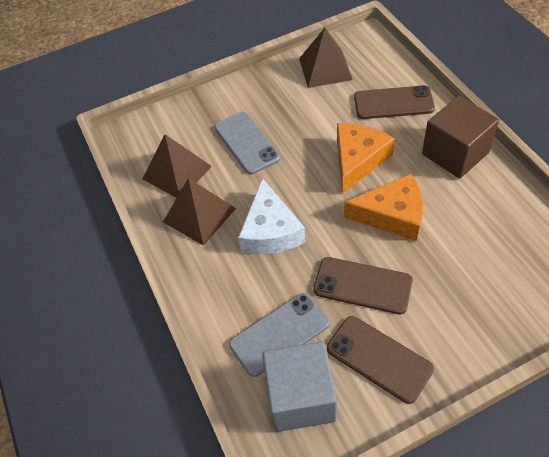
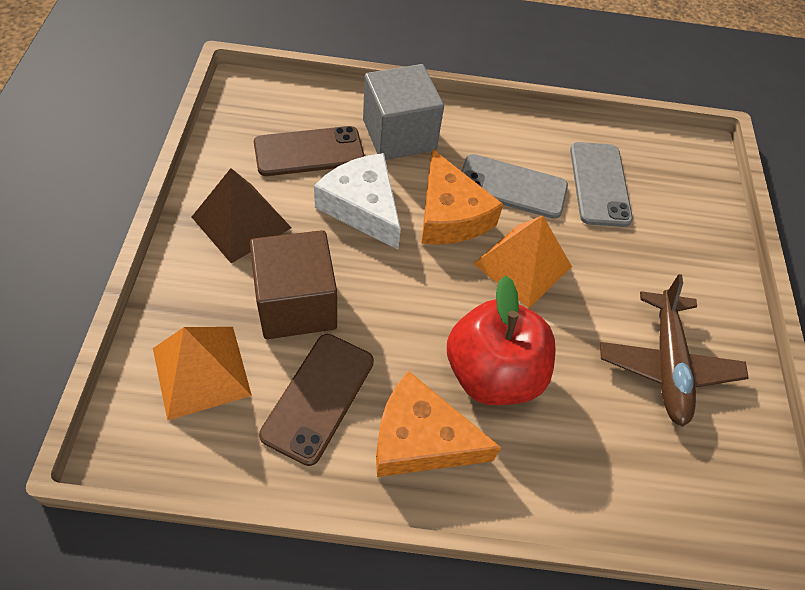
brown phone: 3 -> 2
brown plane: 0 -> 1
brown pyramid: 3 -> 1
orange pyramid: 0 -> 2
red apple: 0 -> 1

